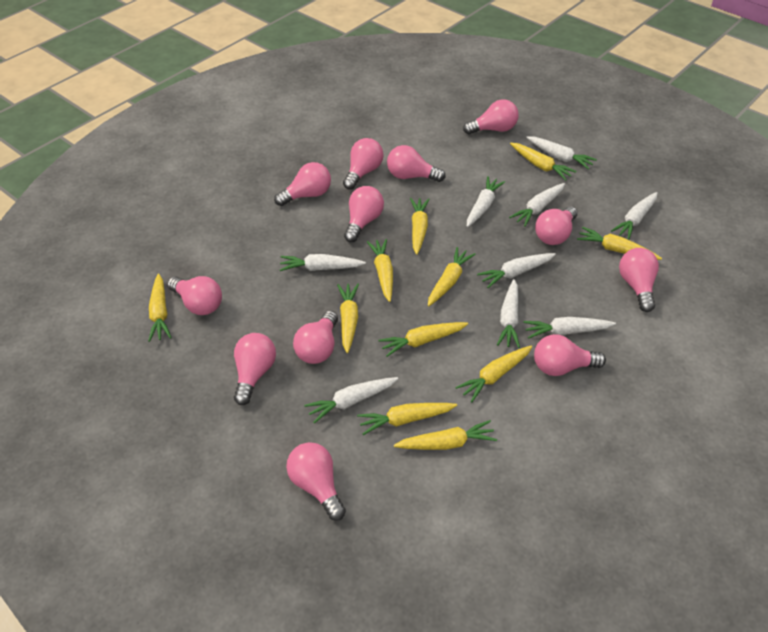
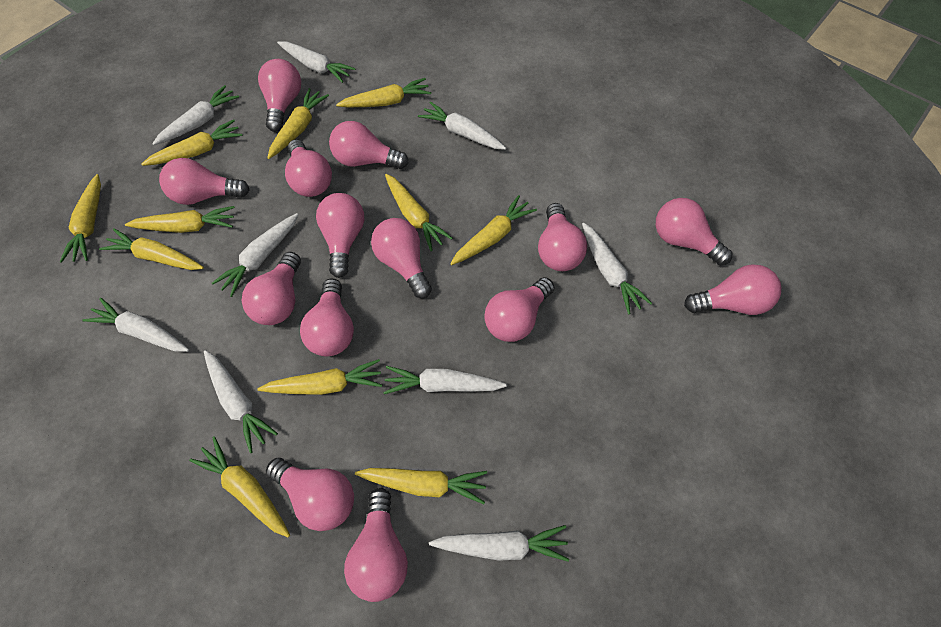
pink light bulb: 12 -> 14

